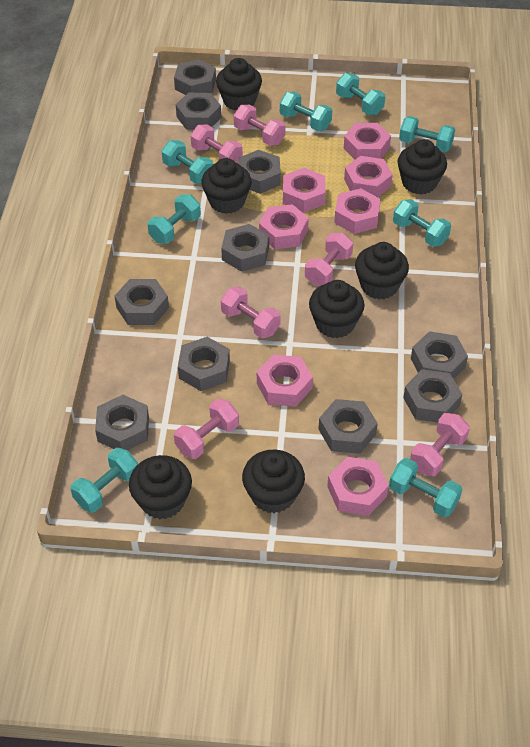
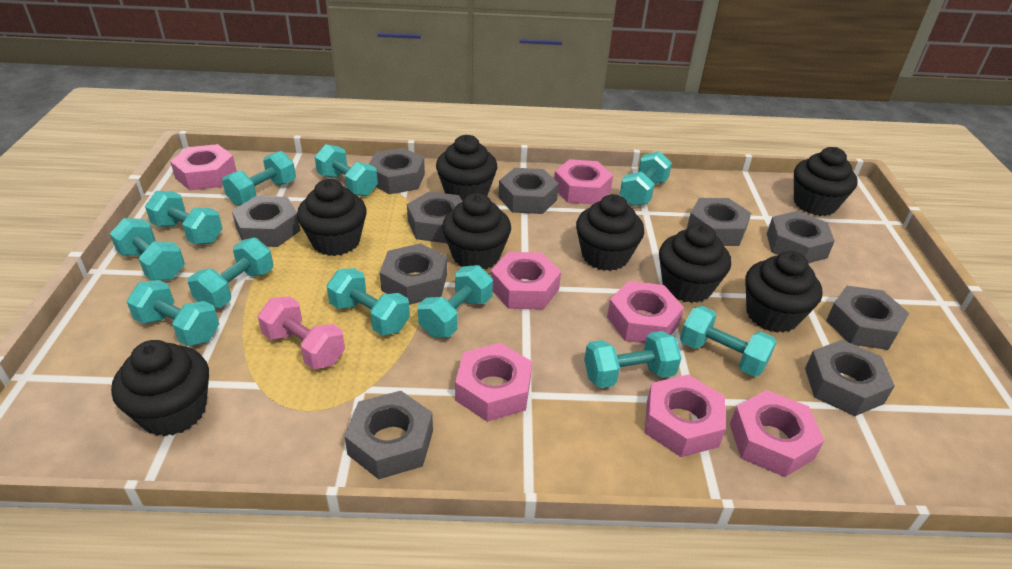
black cupcake: 7 -> 8
pink dumbbell: 6 -> 1
turquoise dumbbell: 8 -> 11

